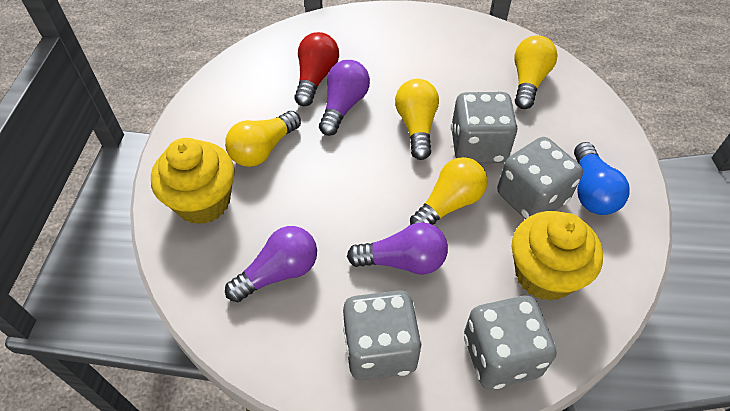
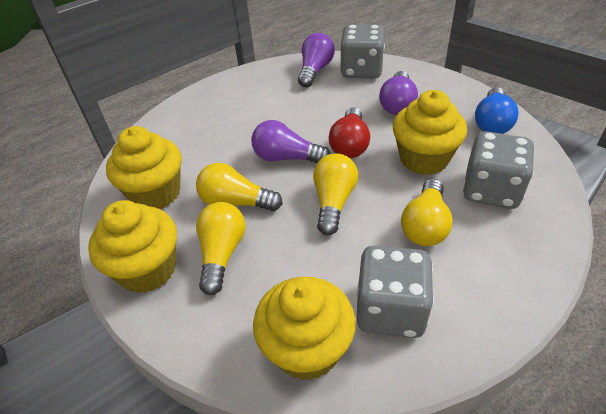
grey dice: 4 -> 3
yellow cupcake: 2 -> 4

